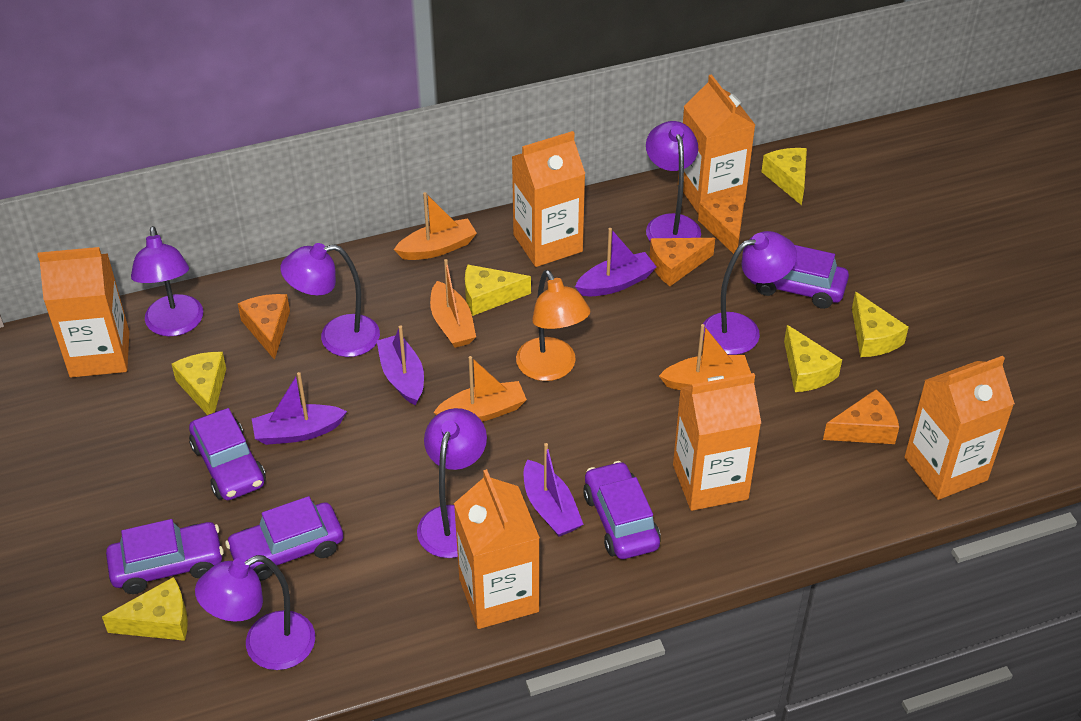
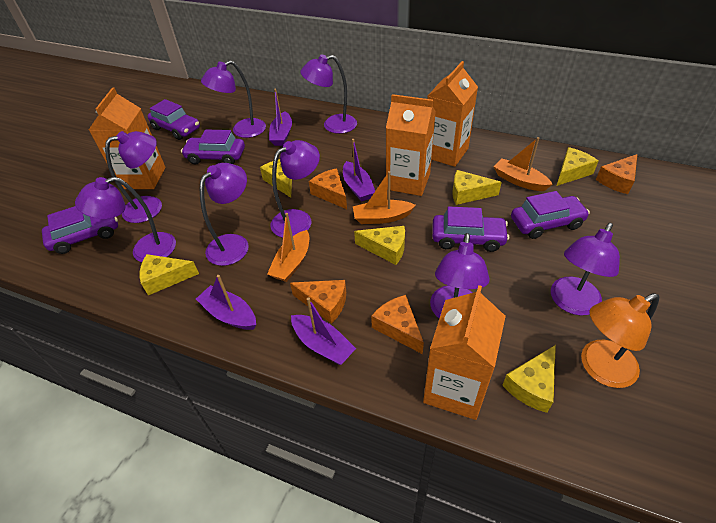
orange boat: 4 -> 3
orange carton: 6 -> 4
purple lamp: 6 -> 8

